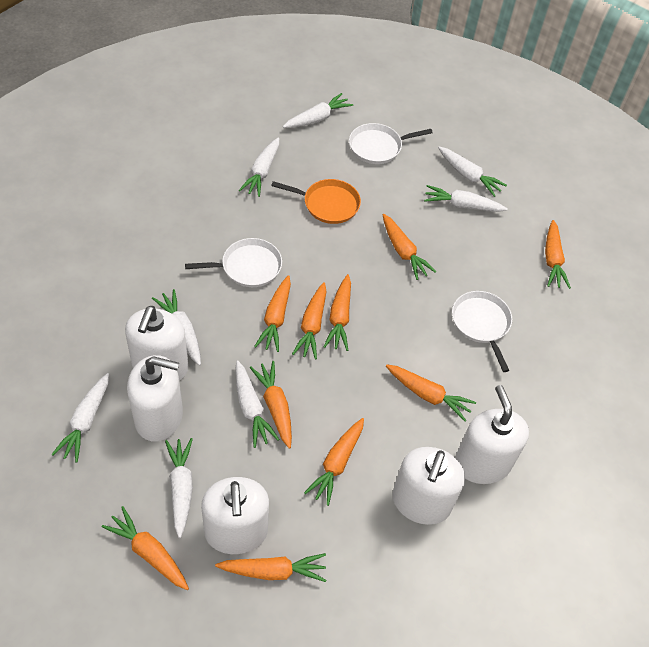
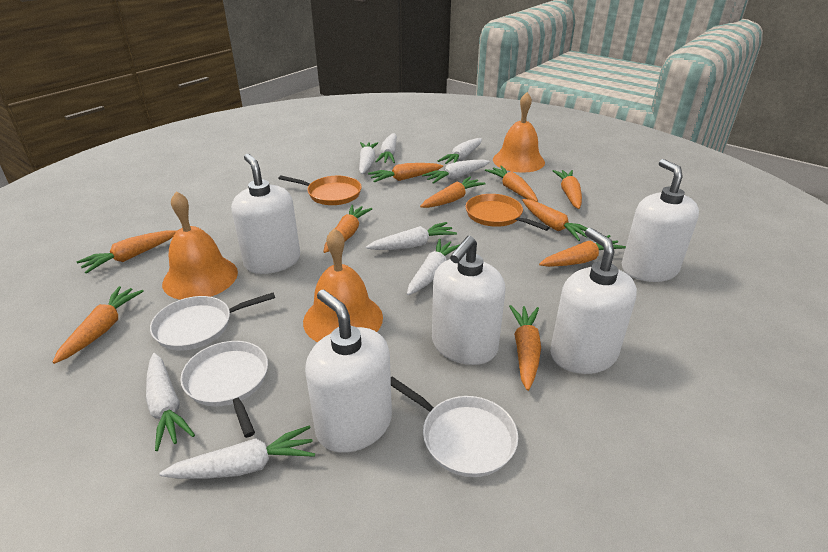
orange bell: 0 -> 3
orange pan: 1 -> 2

